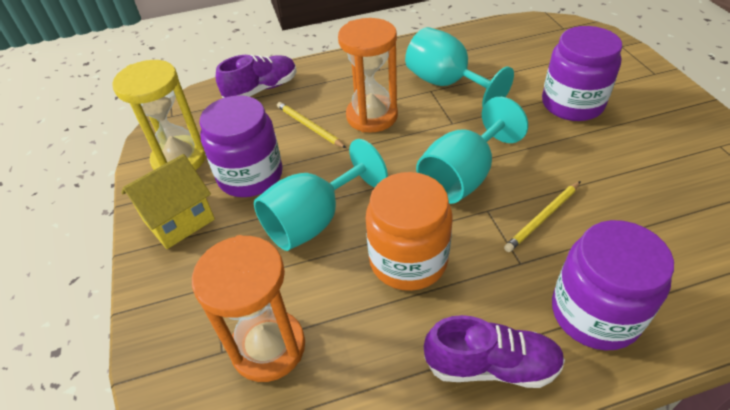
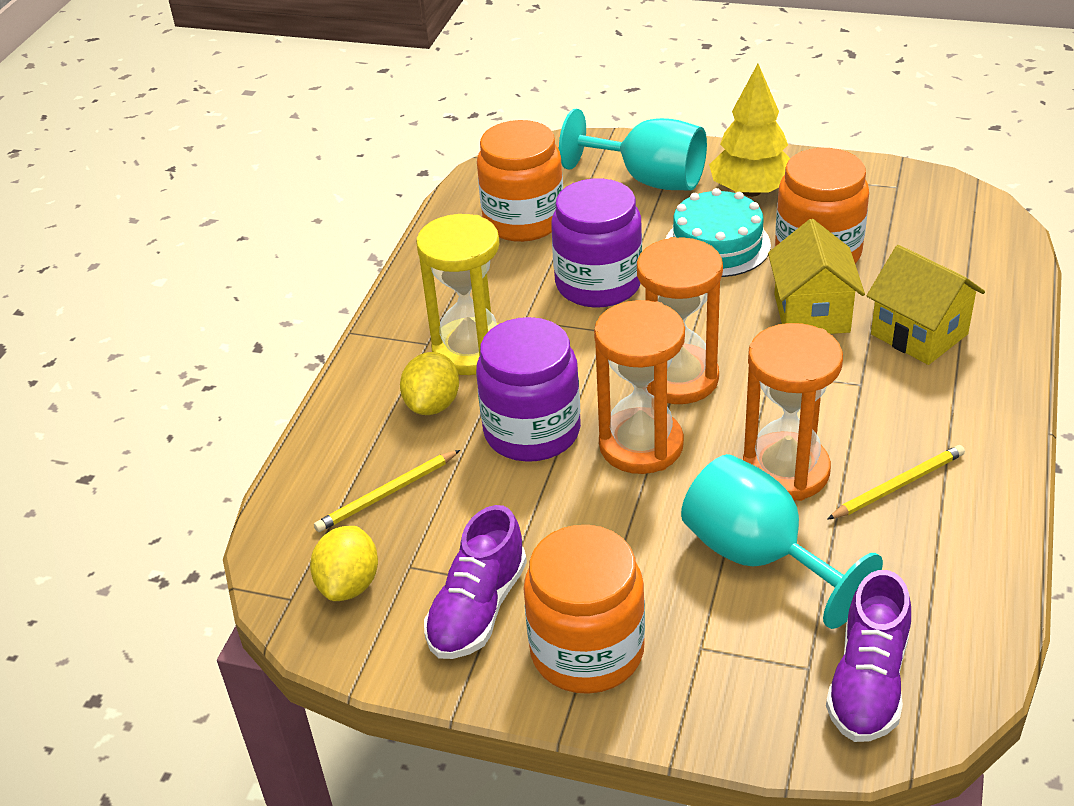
orange hourglass: 2 -> 3
orange jar: 1 -> 3
purple jar: 3 -> 2
turquoise cake: 0 -> 1
turquoise goblet: 3 -> 2
yellow house: 1 -> 2
yellow lemon: 0 -> 2
yellow tree: 0 -> 1

